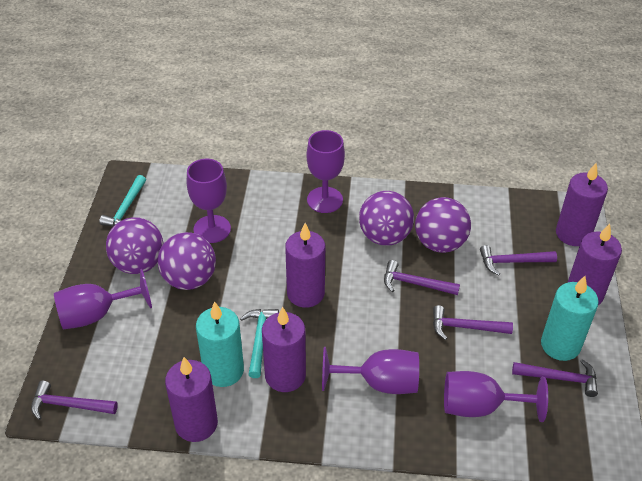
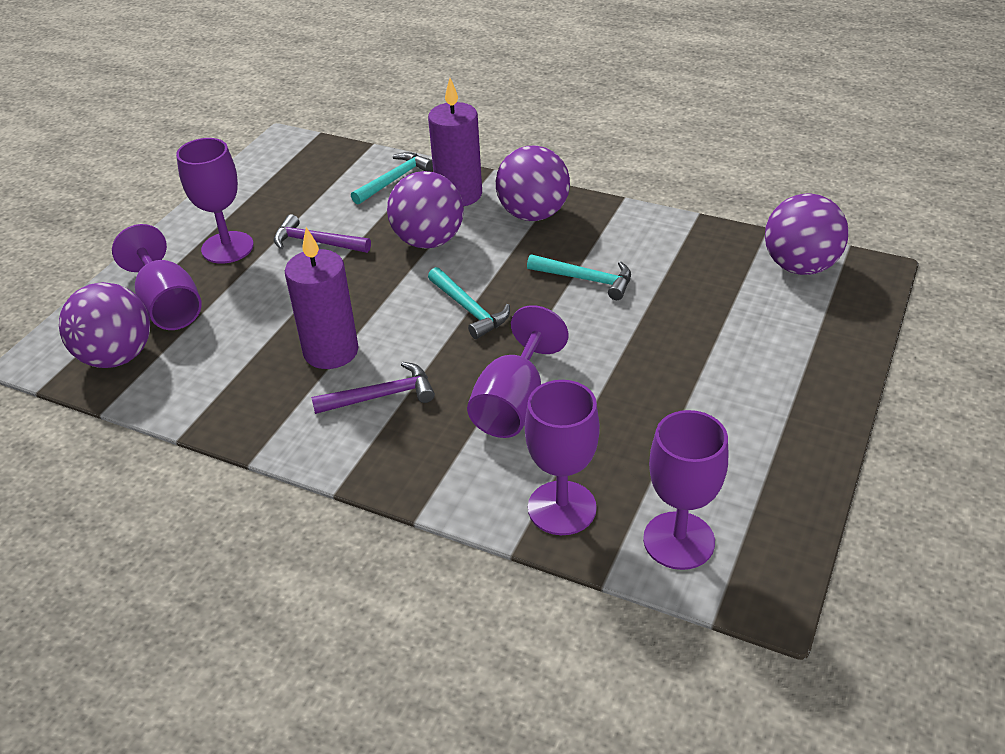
purple candle: 5 -> 2
purple hammer: 5 -> 2
turquoise candle: 2 -> 0
turquoise hammer: 2 -> 3

